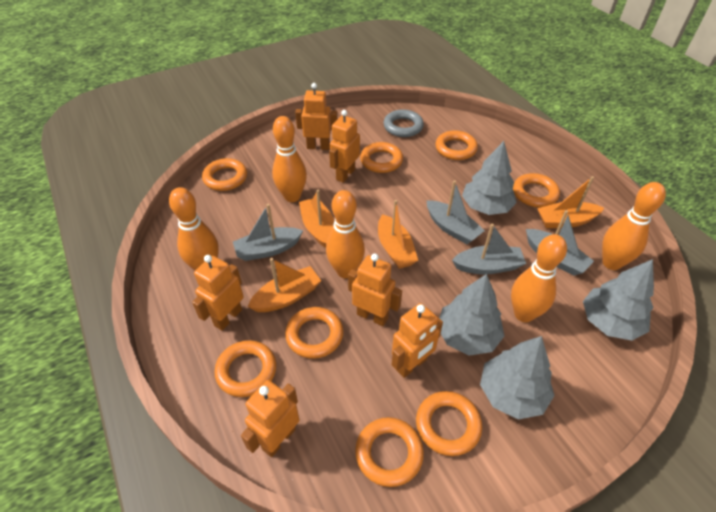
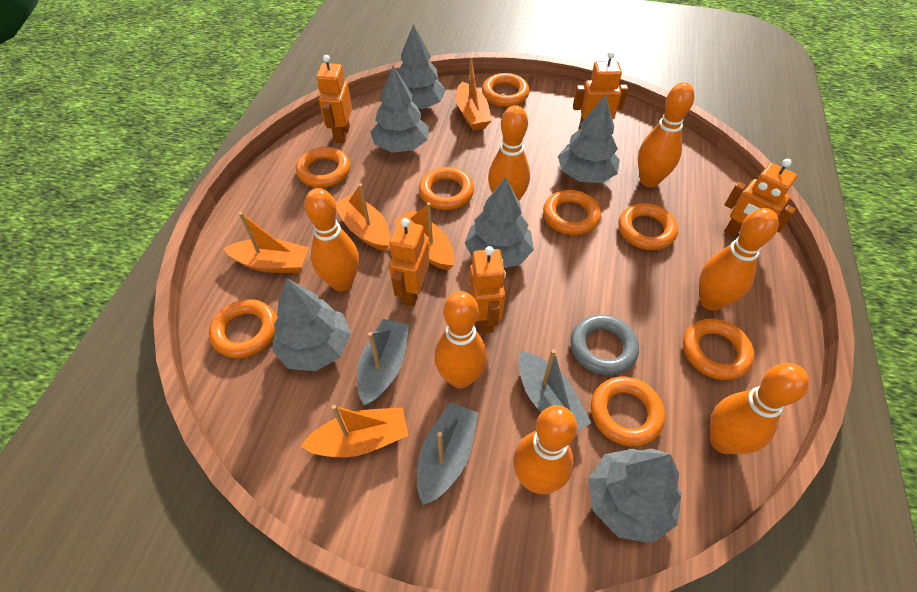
grey boat: 4 -> 3
grey tree: 4 -> 6
orange boat: 4 -> 5
orange bowling pin: 5 -> 7
orange robot: 6 -> 5

